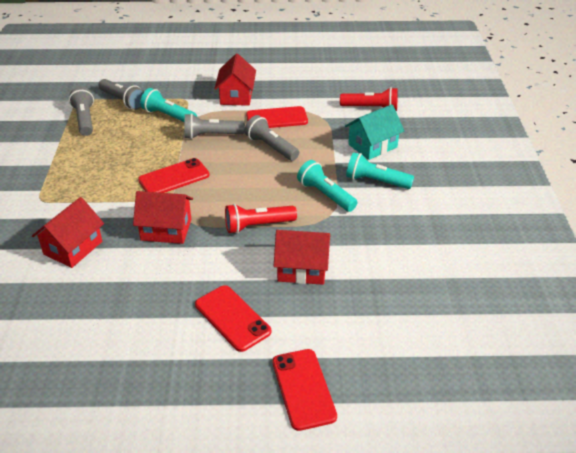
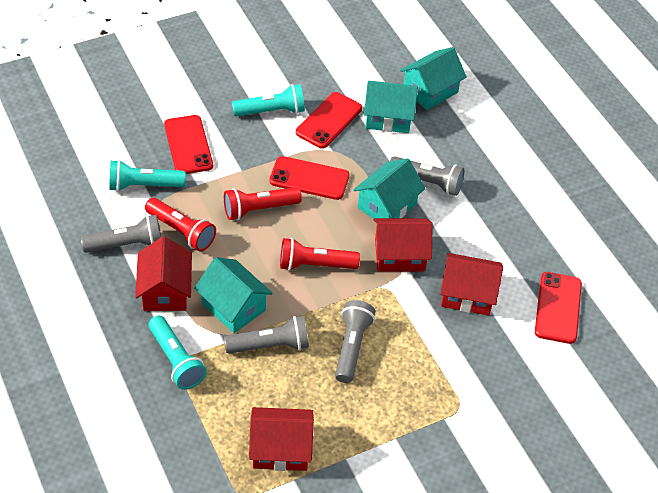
red flashlight: 2 -> 3
turquoise house: 1 -> 4

